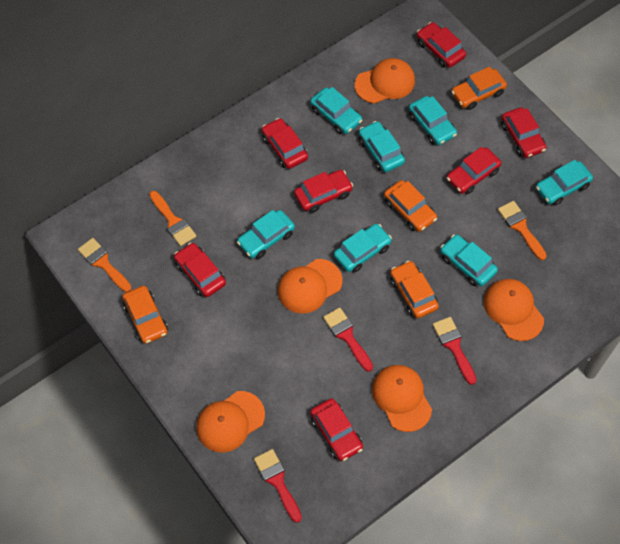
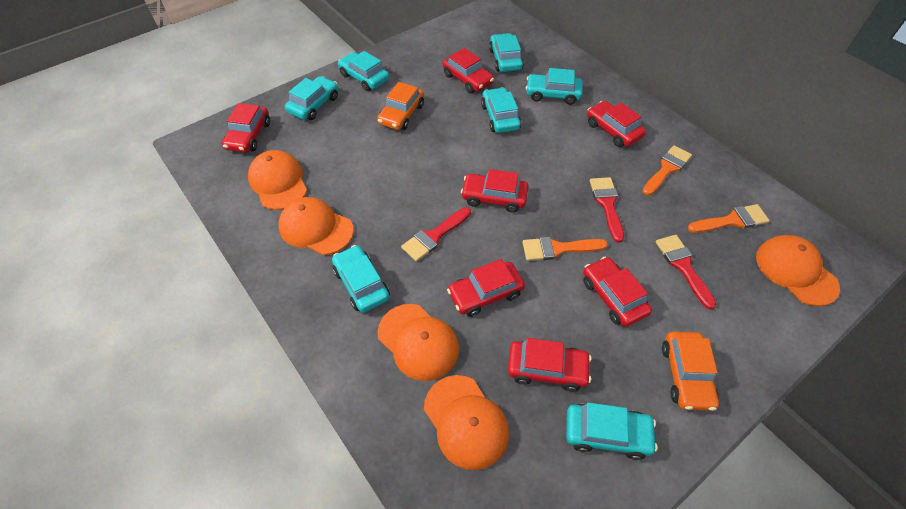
orange car: 4 -> 2

